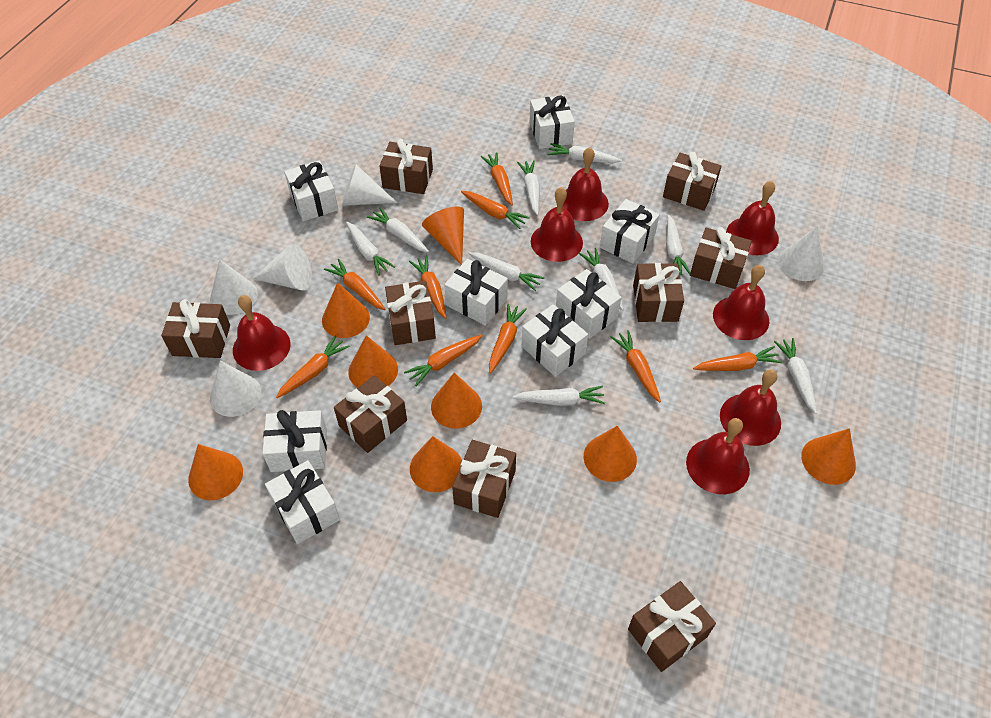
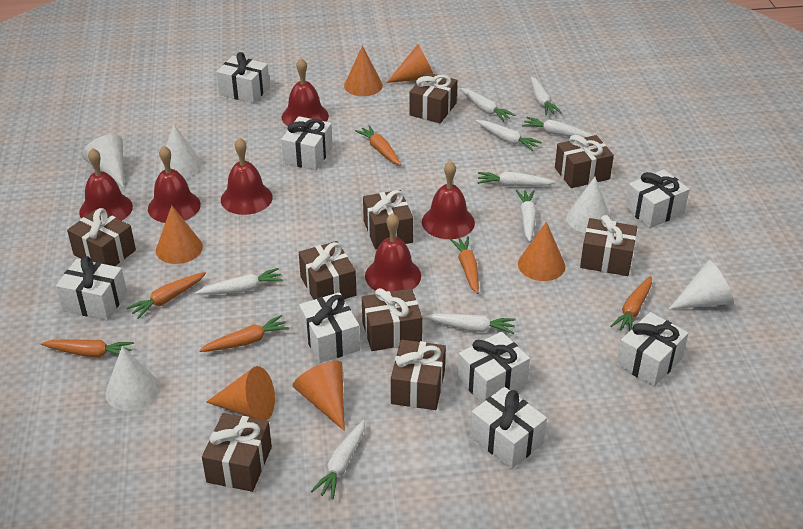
orange carrot: 9 -> 6
orange cone: 8 -> 6
red bell: 7 -> 6

